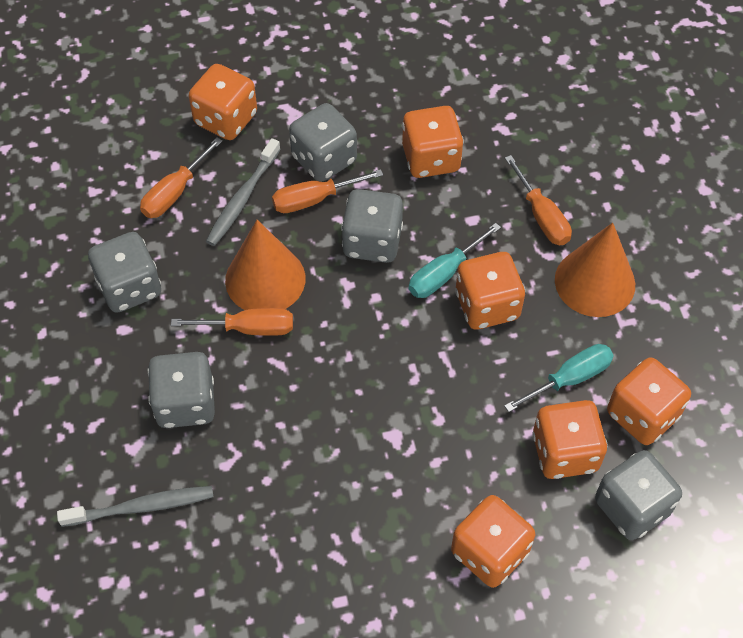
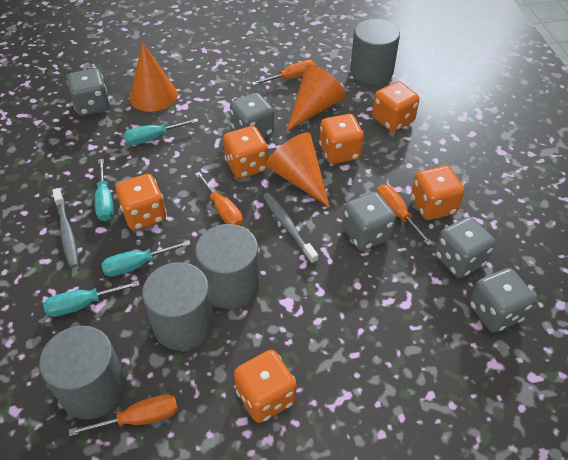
grey cylinder: 0 -> 4
orange cone: 2 -> 3
turquoise screwdriver: 2 -> 4

